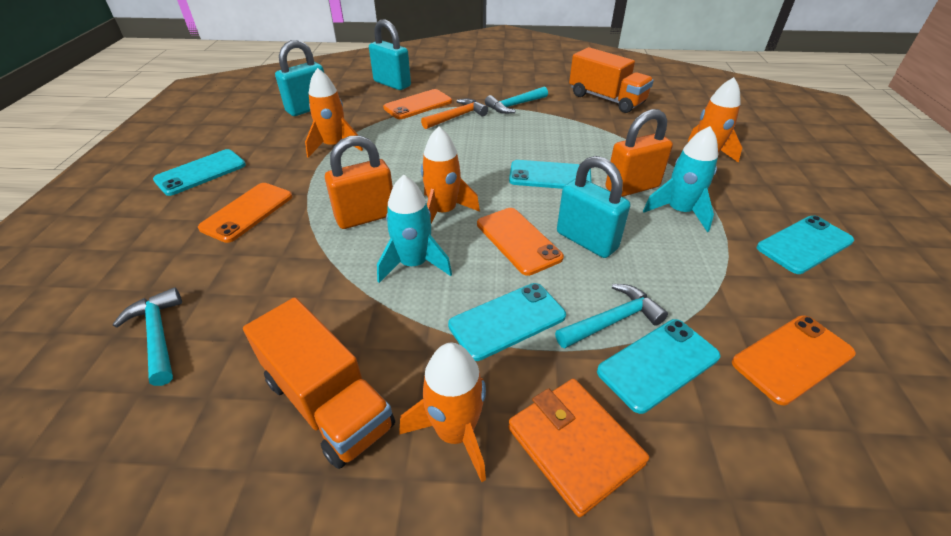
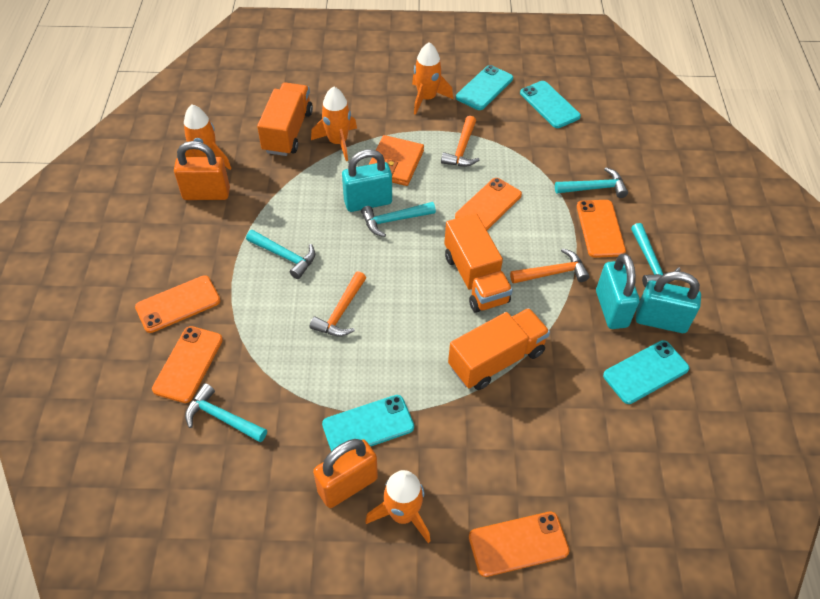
orange hammer: 1 -> 3
orange phone: 4 -> 5
orange truck: 2 -> 3
turquoise hammer: 3 -> 5
turquoise phone: 5 -> 4
turquoise rocket: 2 -> 0

